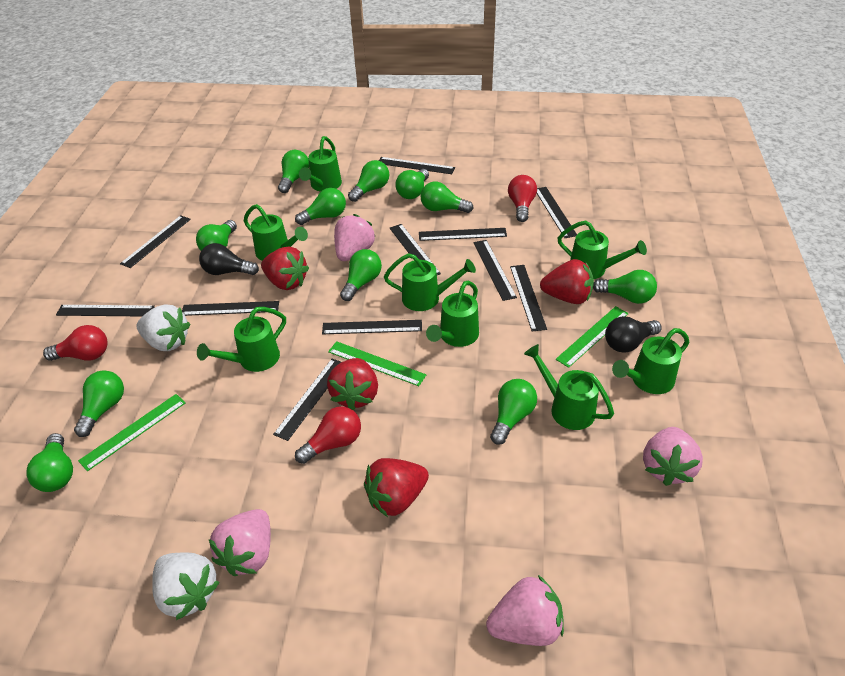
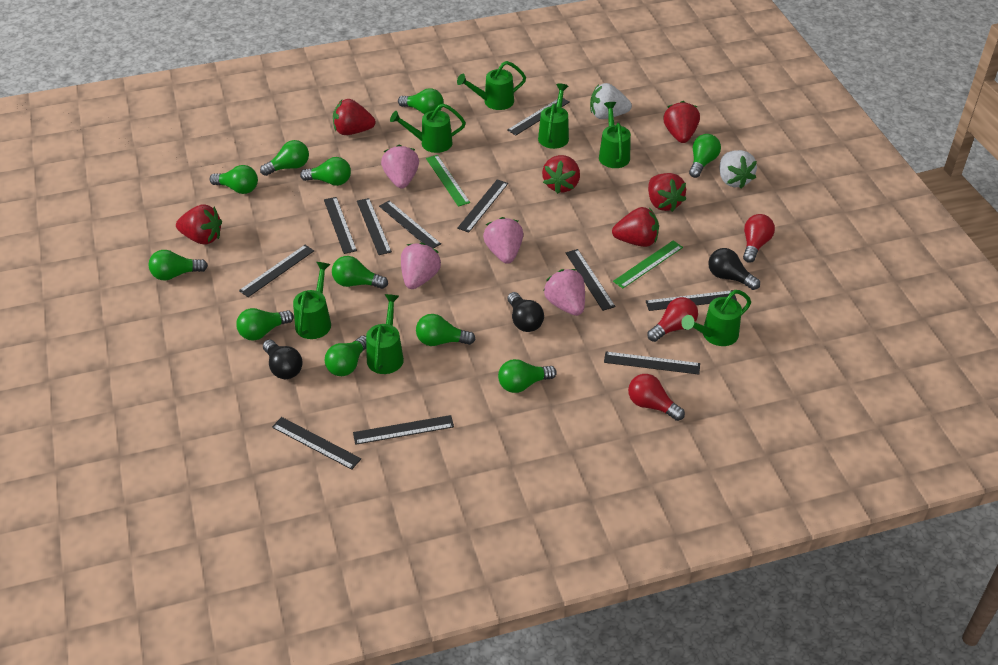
black light bulb: 2 -> 3
green ruler: 3 -> 2
green watering can: 8 -> 7
red strawberry: 4 -> 6

